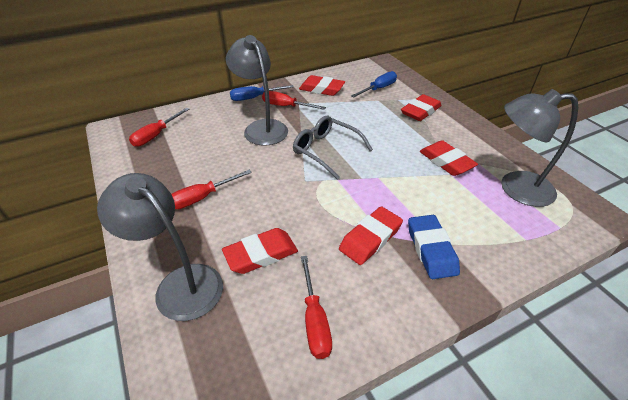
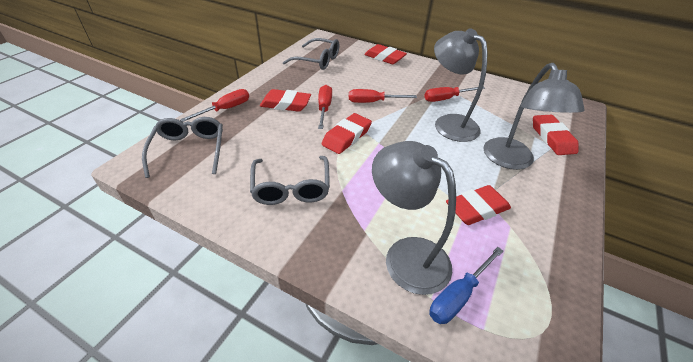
blue eraser: 1 -> 0
blue screwdriver: 2 -> 1
grey glasses: 1 -> 3

